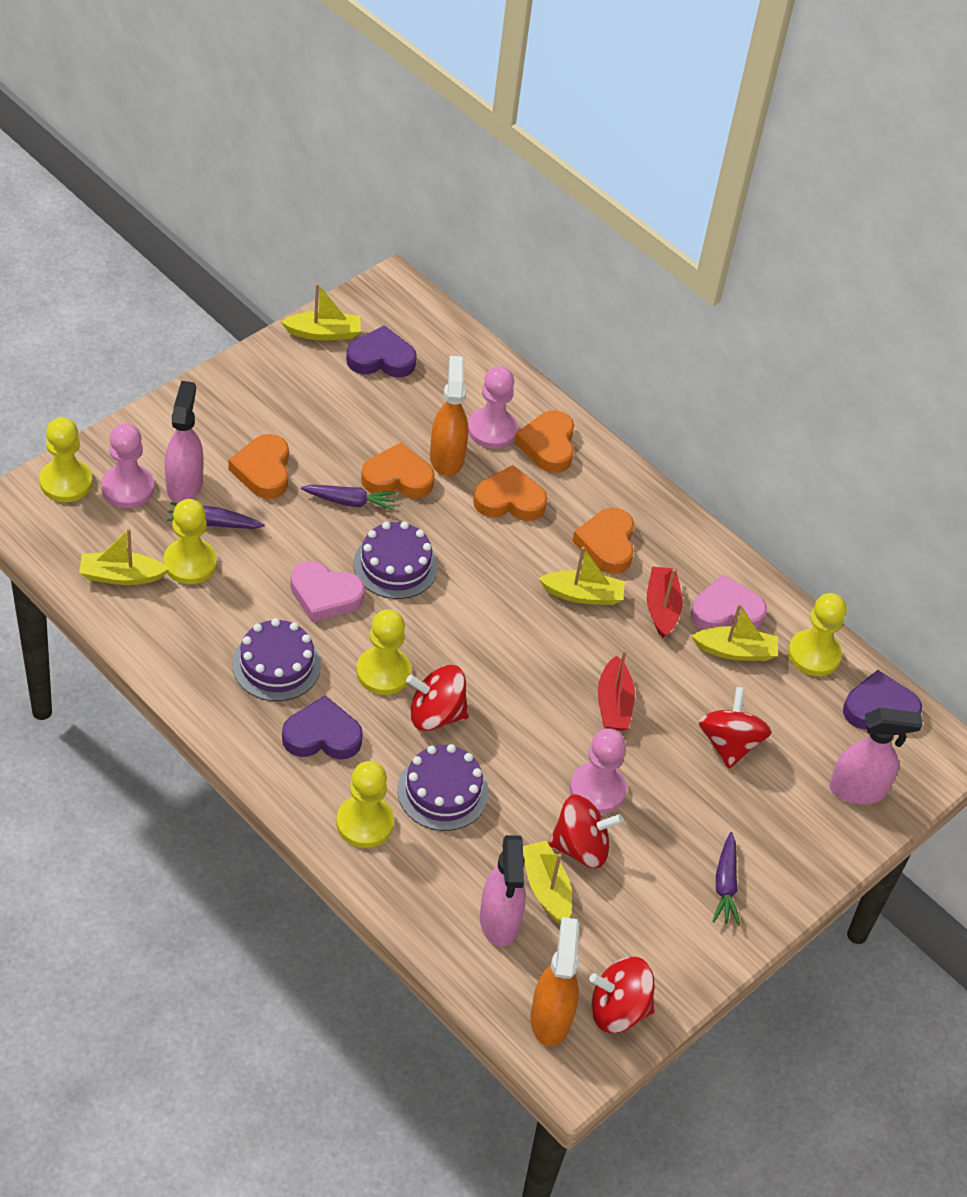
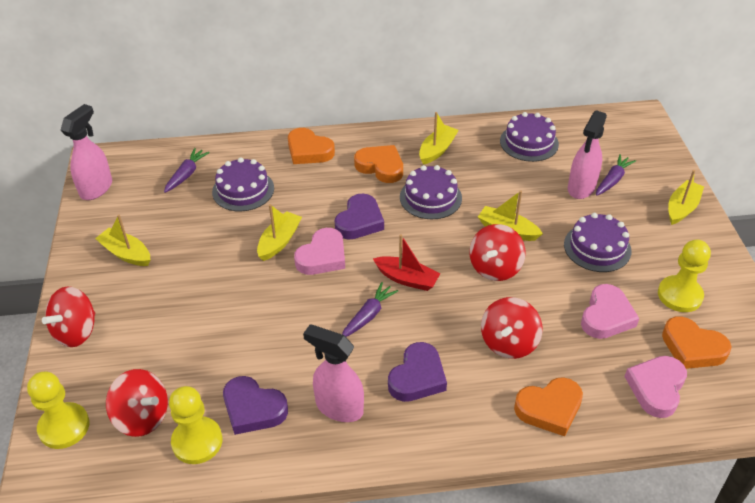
orange heart: 5 -> 4
orange spray bottle: 2 -> 0
pink heart: 2 -> 3
pink pawn: 3 -> 0
purple cake: 3 -> 4
red boat: 2 -> 1
yellow pawn: 5 -> 3

